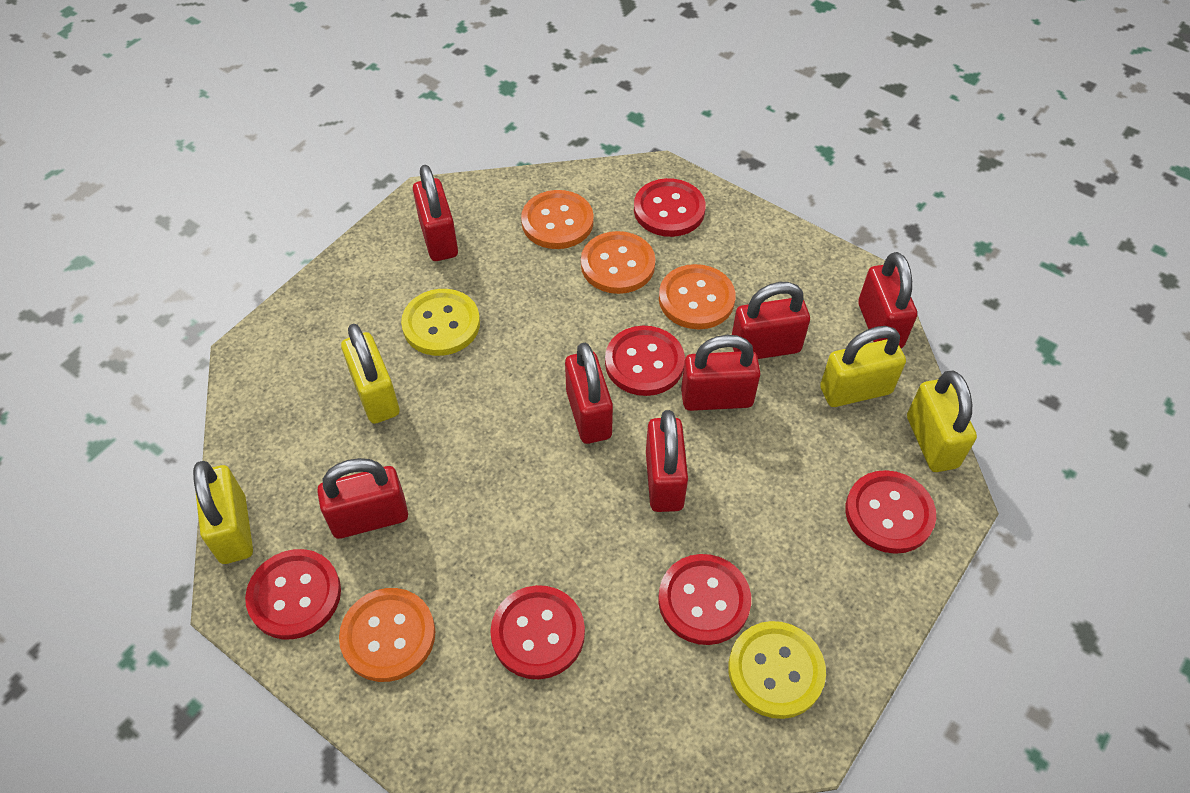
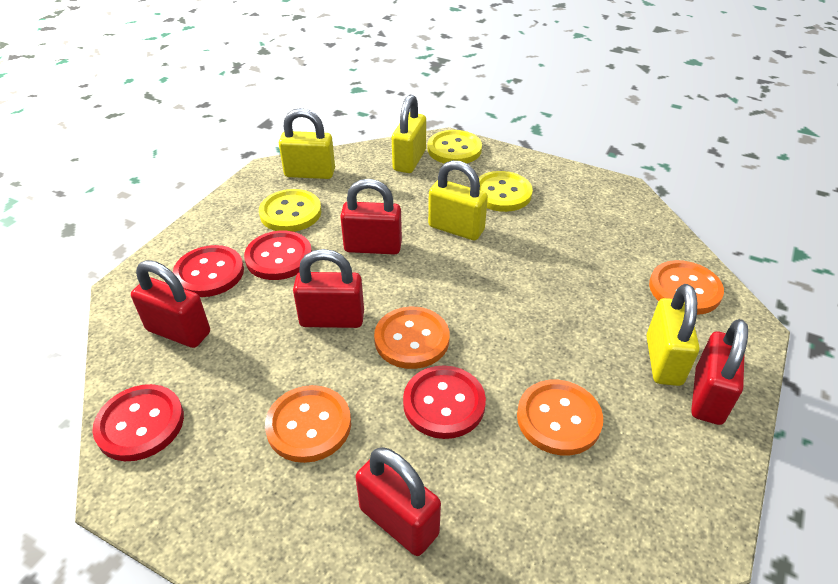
red button: 6 -> 4
red padlock: 7 -> 5
yellow button: 2 -> 3

